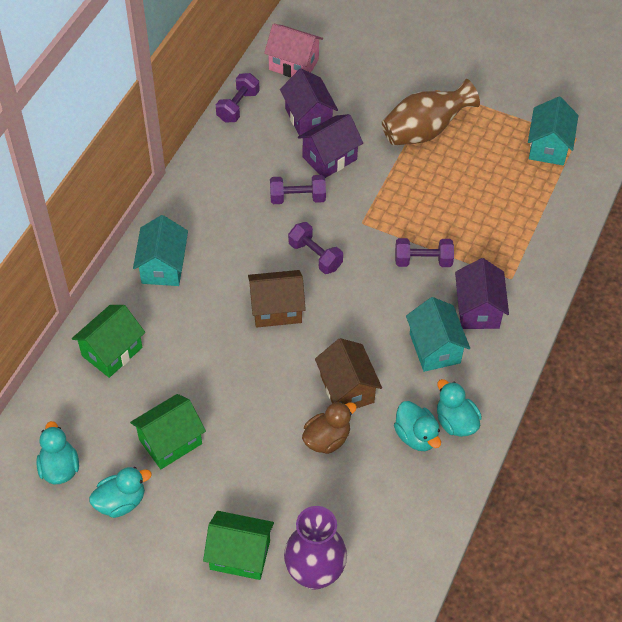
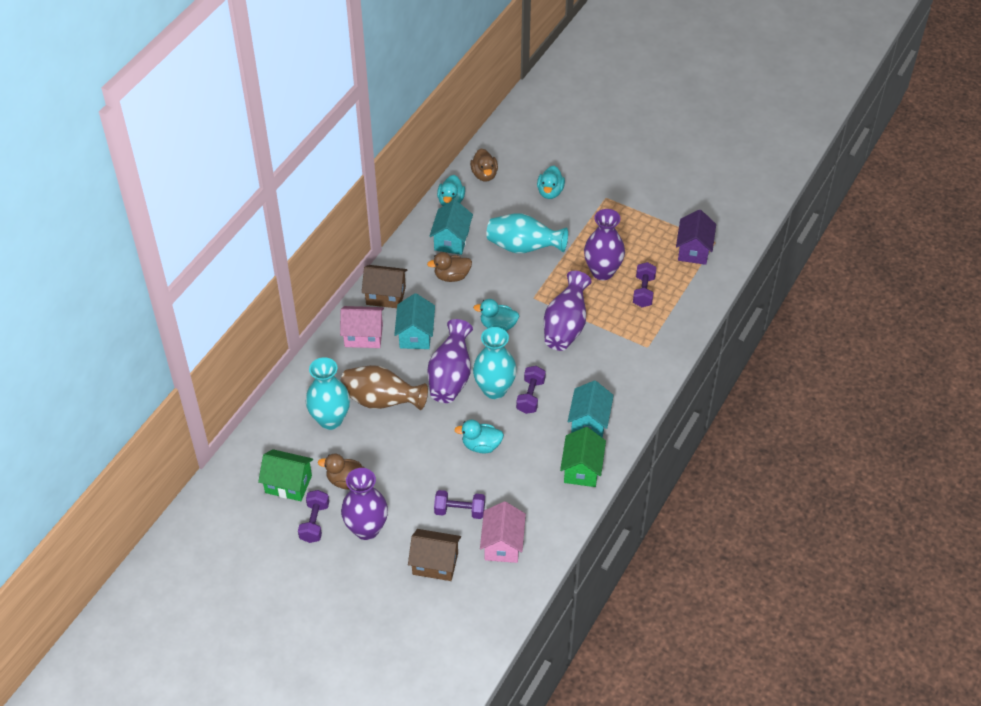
brown duck: 1 -> 3
green house: 3 -> 2
pink house: 1 -> 2
purple house: 3 -> 1
purple vase: 1 -> 4
turquoise vase: 0 -> 3

